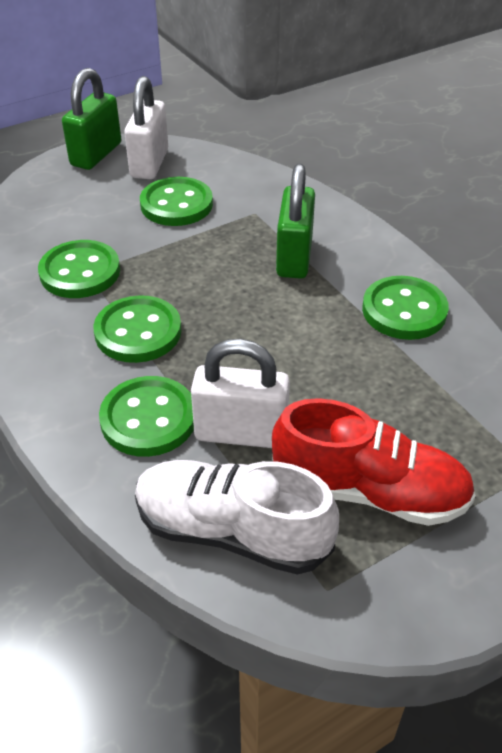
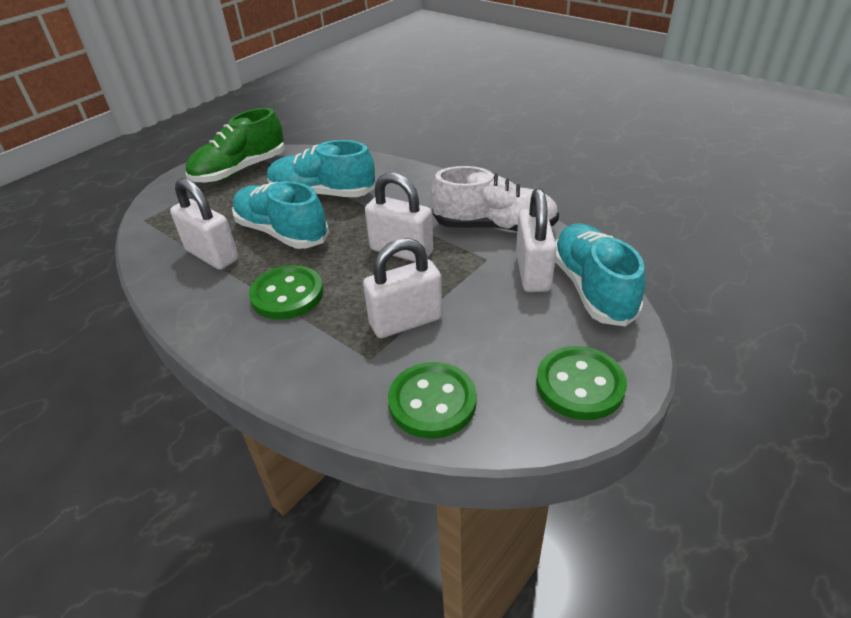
green button: 5 -> 3
green padlock: 2 -> 0
green shoe: 0 -> 1
red shoe: 1 -> 0
turquoise shoe: 0 -> 3
white padlock: 2 -> 4

